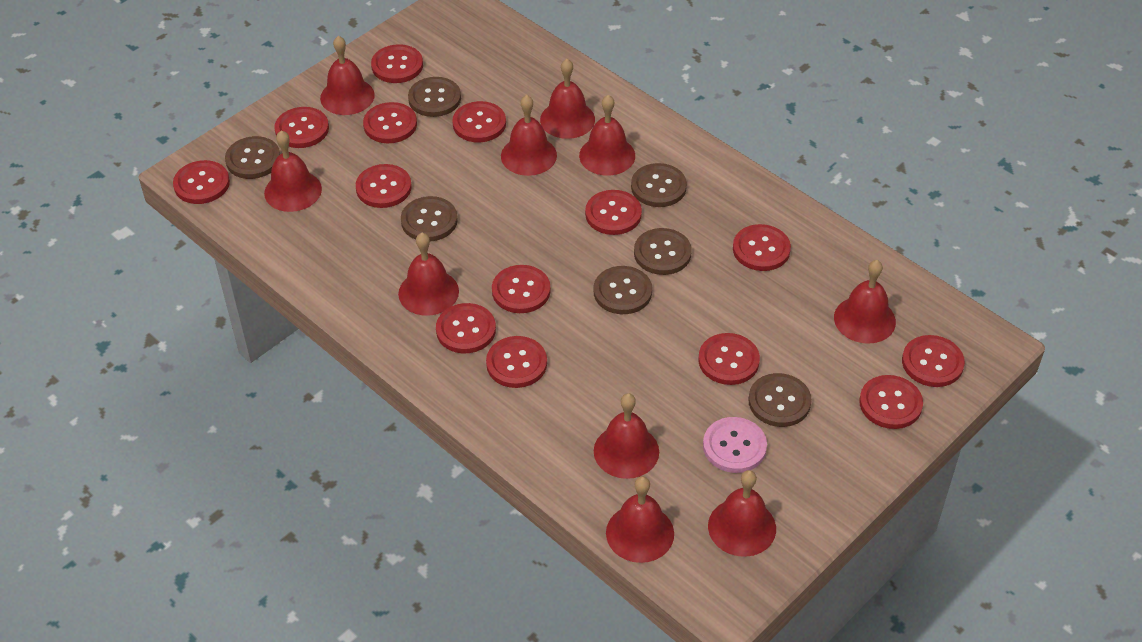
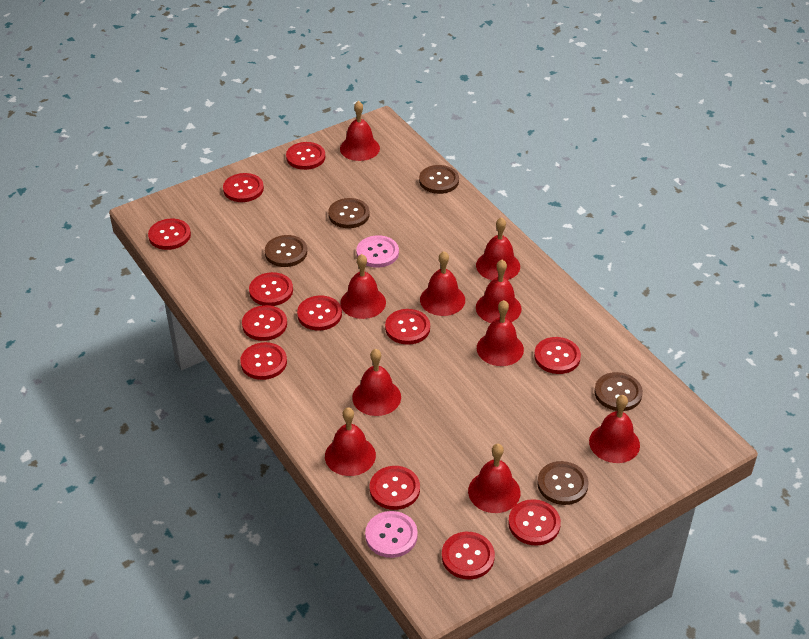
brown button: 7 -> 5
pink button: 1 -> 2
red button: 14 -> 12

